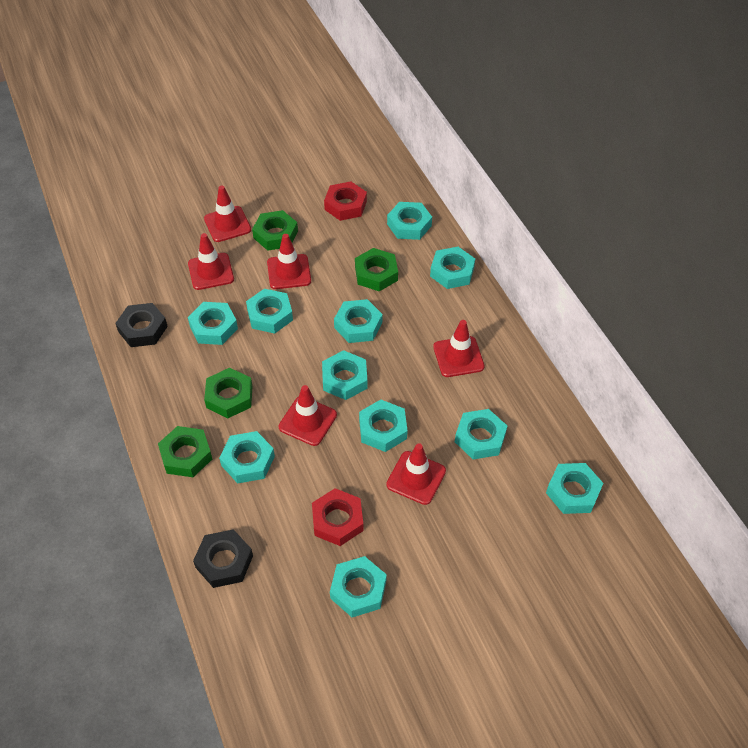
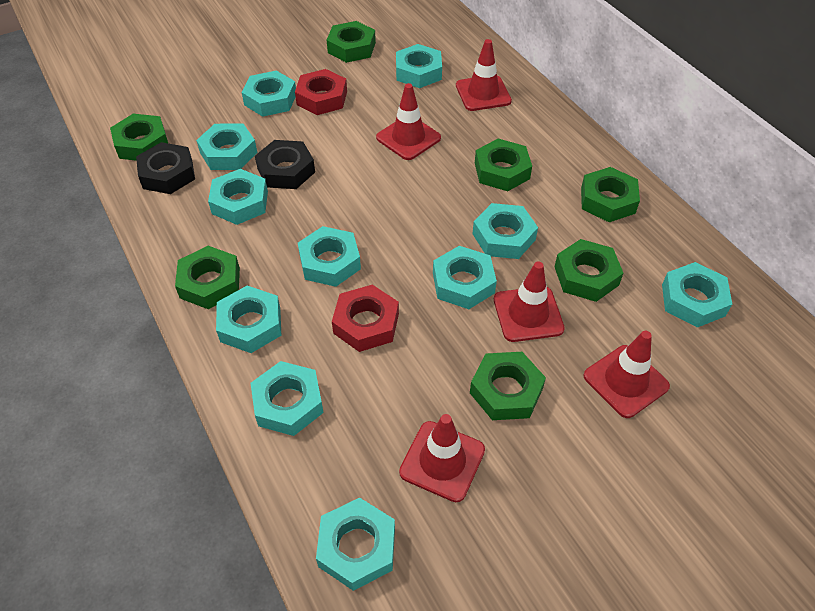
green nut: 4 -> 7
red traffic cone: 6 -> 5

